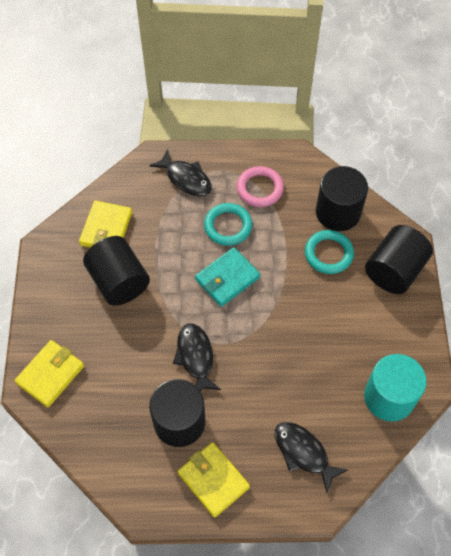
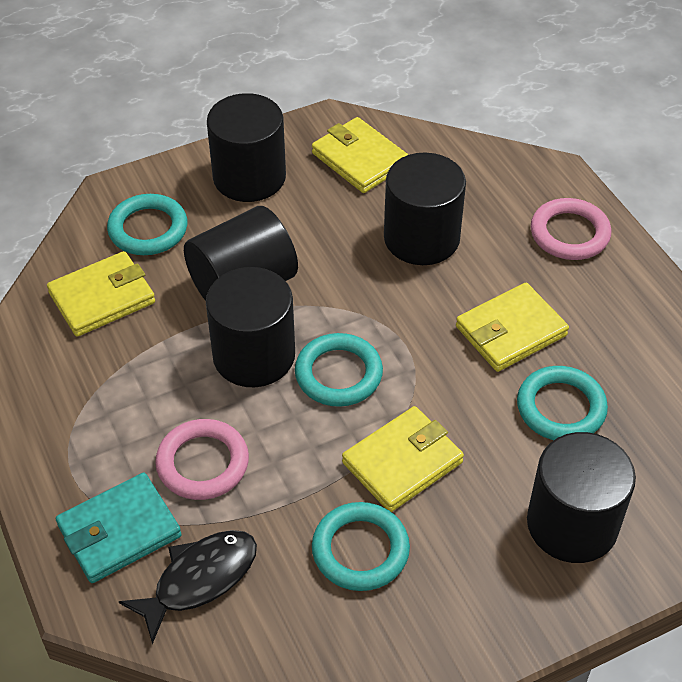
black cylinder: 4 -> 5
black fish: 3 -> 1
pink ring: 1 -> 2
turquoise cylinder: 1 -> 0
turquoise ring: 2 -> 4
yellow wallet: 3 -> 4

